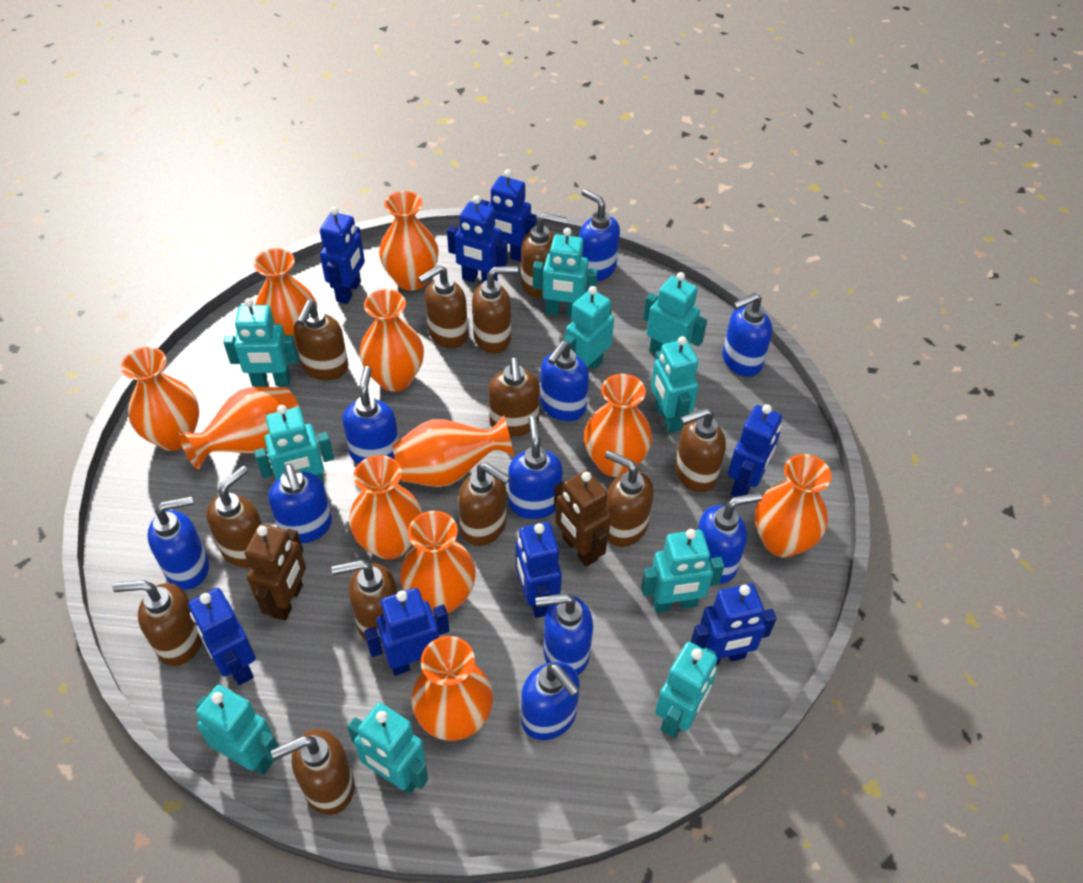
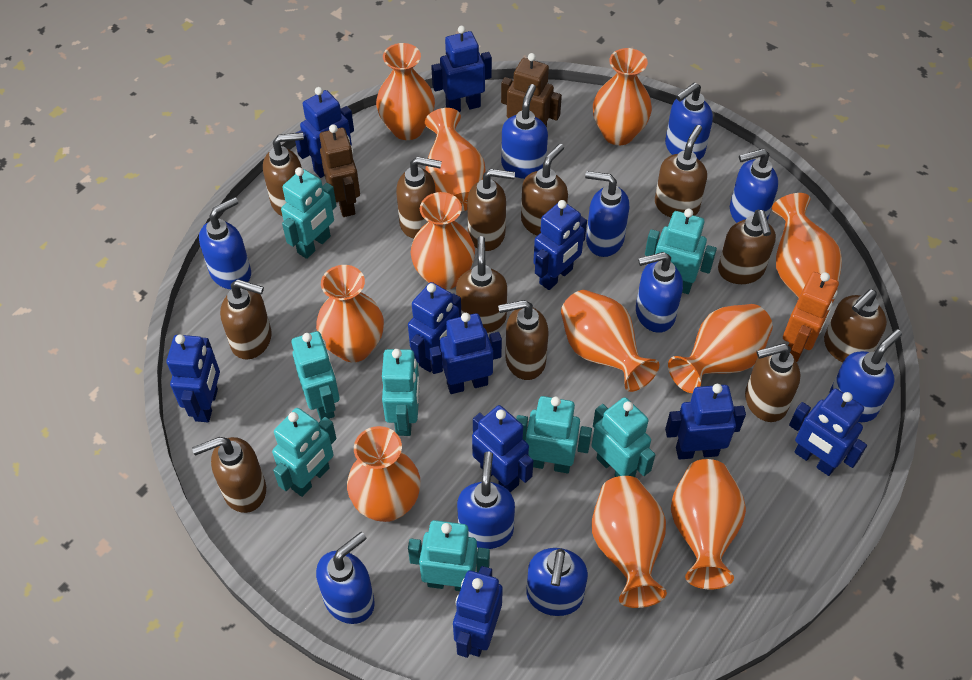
blue robot: 8 -> 10
orange robot: 0 -> 1
turquoise robot: 10 -> 8

